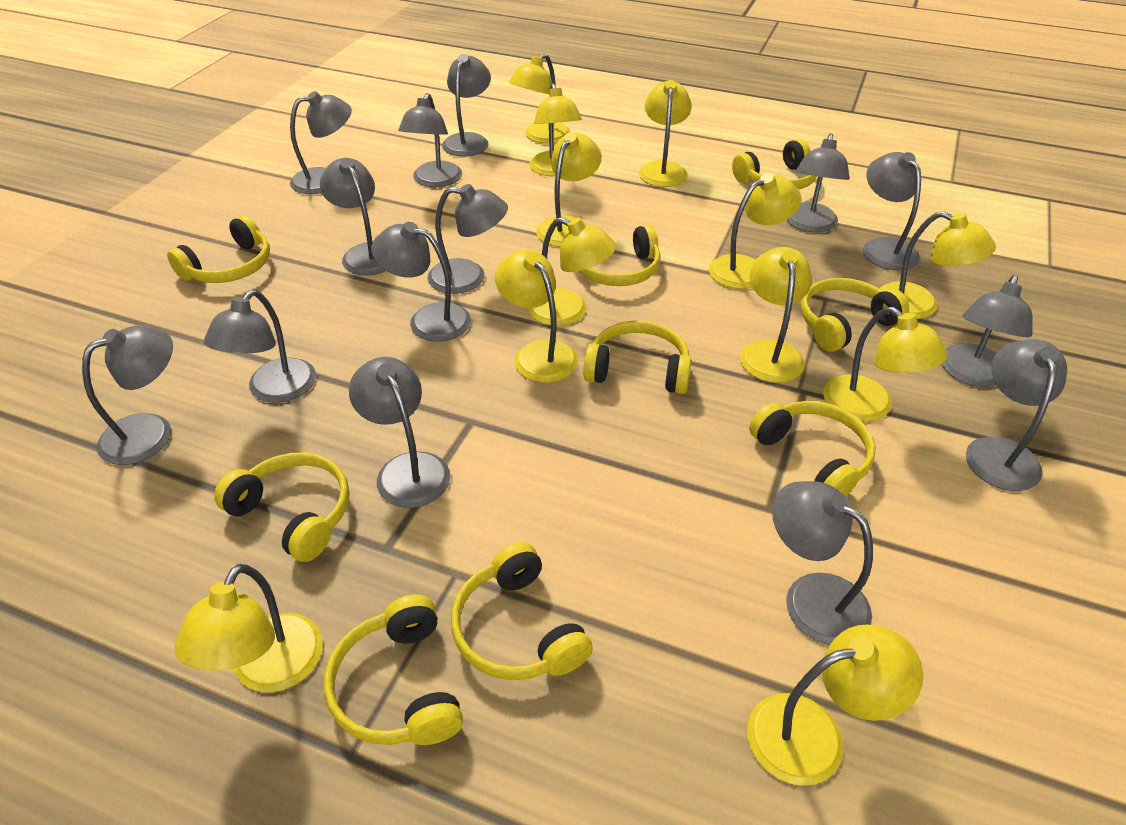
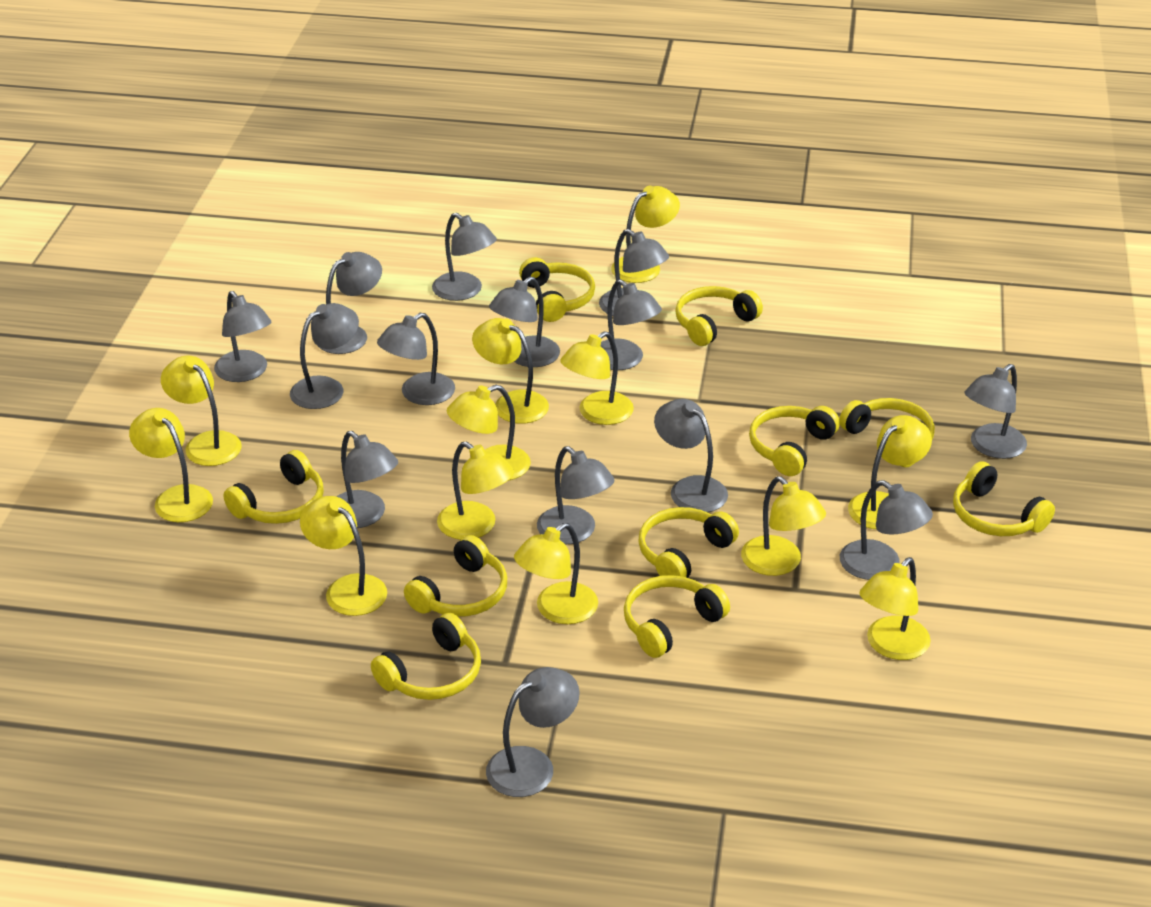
yellow headphones: 9 -> 10

